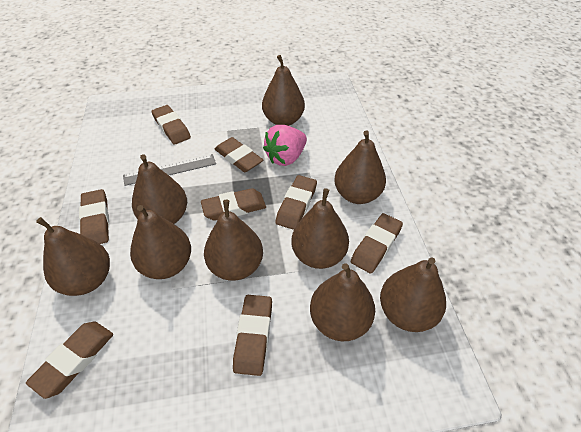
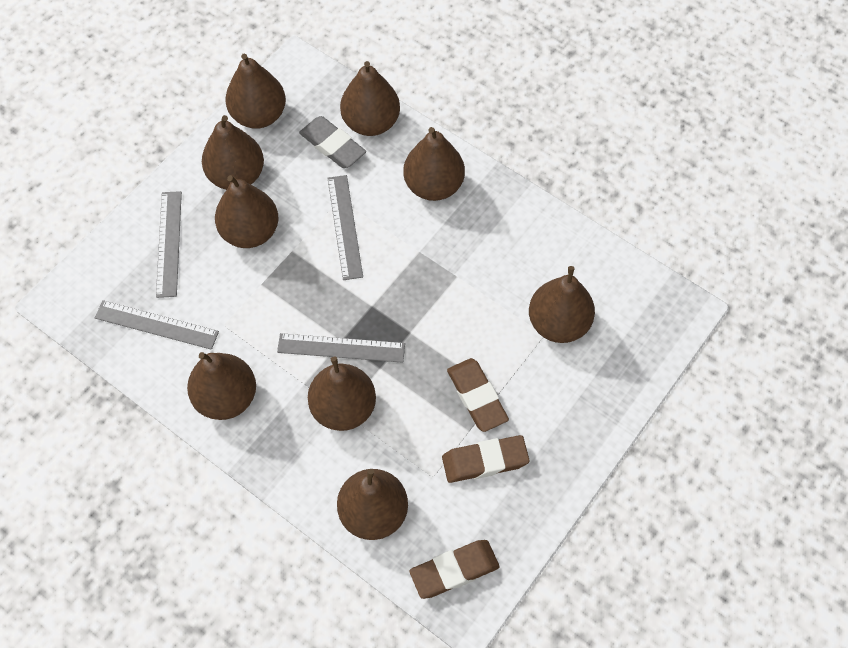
brown eraser: 8 -> 3
grey eraser: 0 -> 1
grey ruler: 1 -> 4
pink strawberry: 1 -> 0

